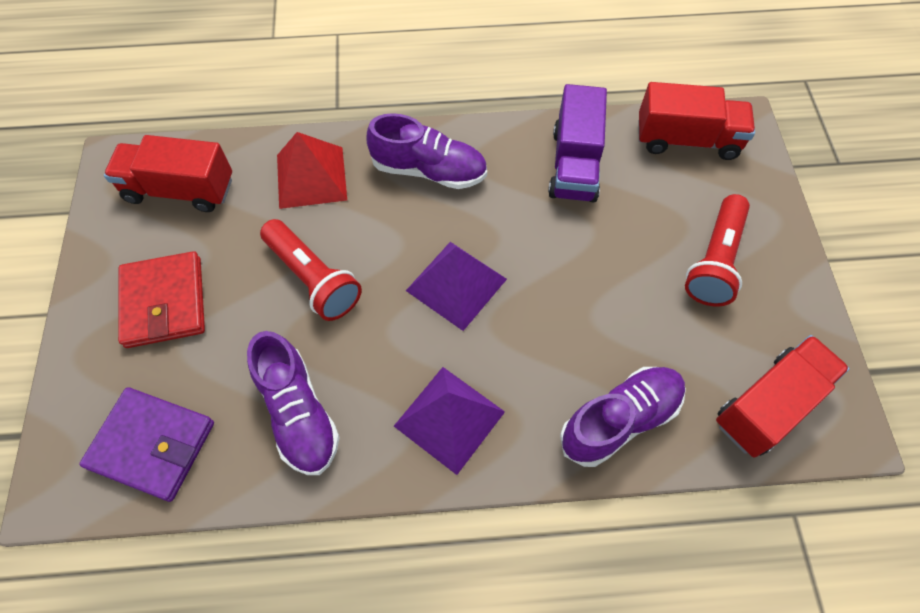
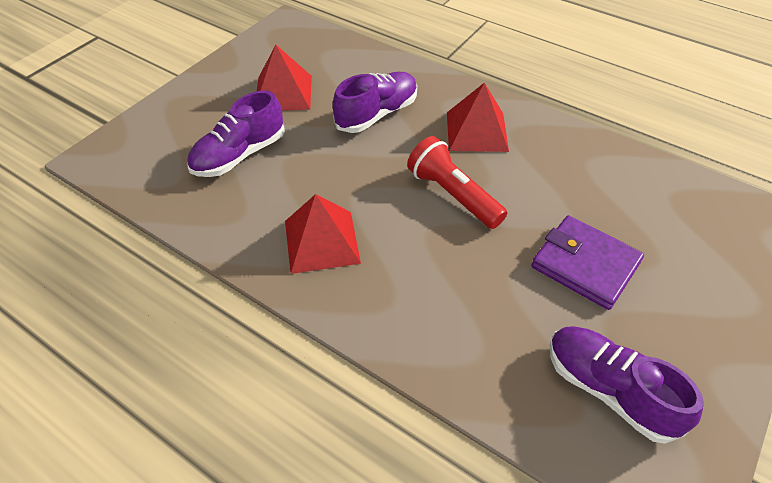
purple pyramid: 2 -> 0
purple truck: 1 -> 0
red flashlight: 2 -> 1
red pyramid: 1 -> 3
red truck: 3 -> 0
red wallet: 1 -> 0

